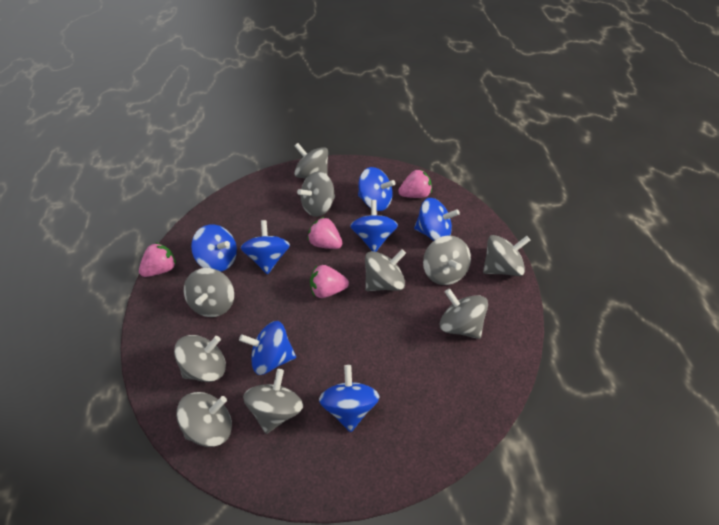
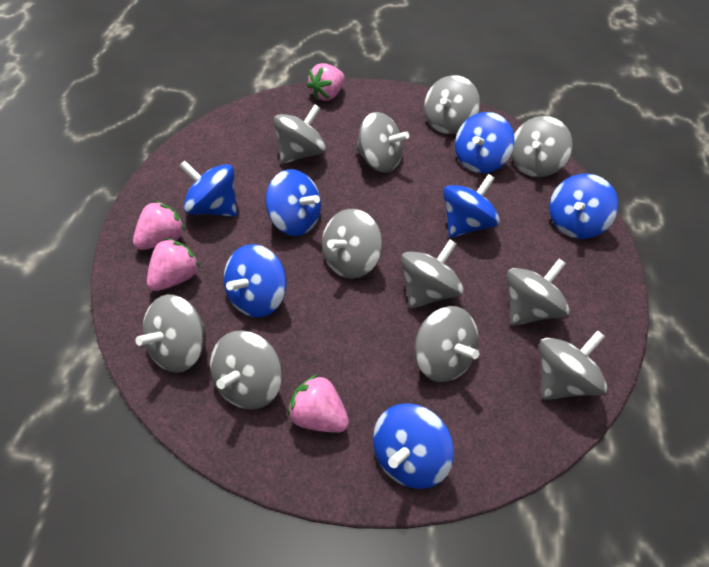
grey spinning top: 10 -> 11

